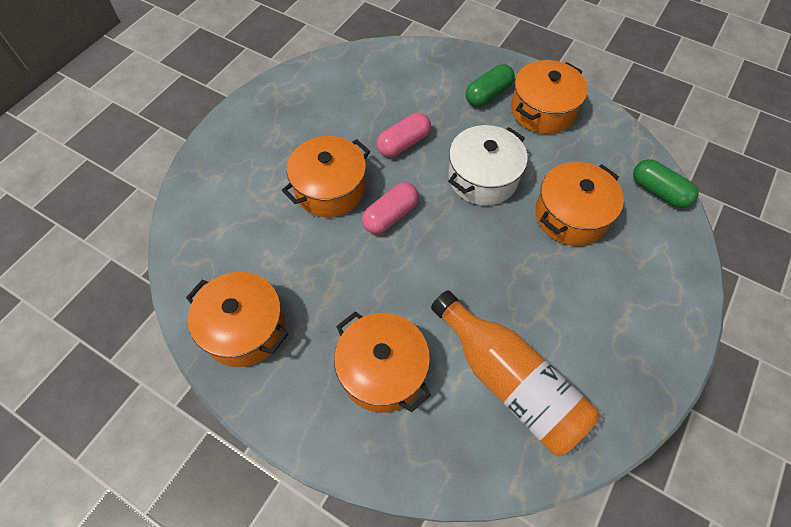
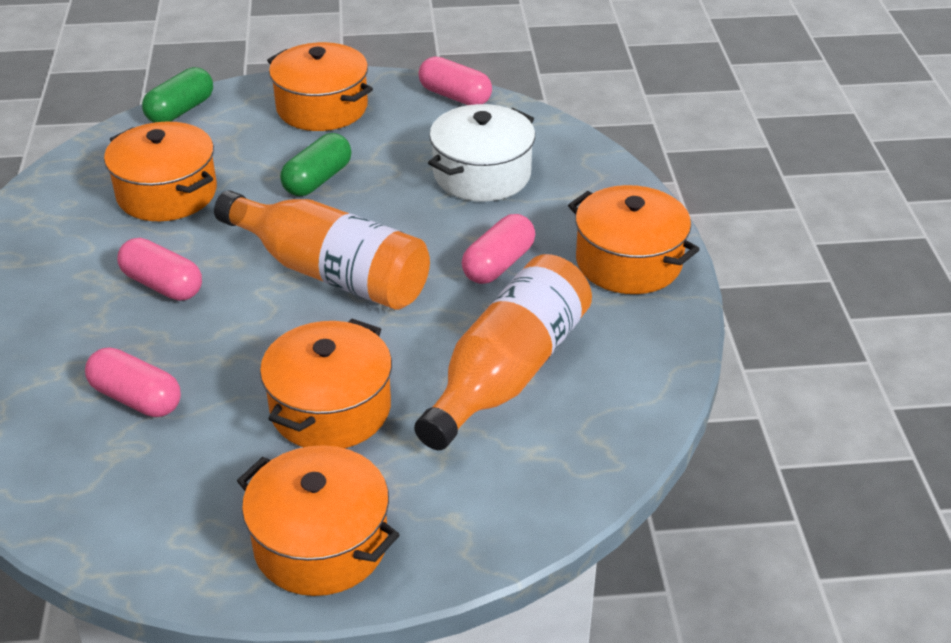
orange bottle: 1 -> 2
pink capsule: 2 -> 4

